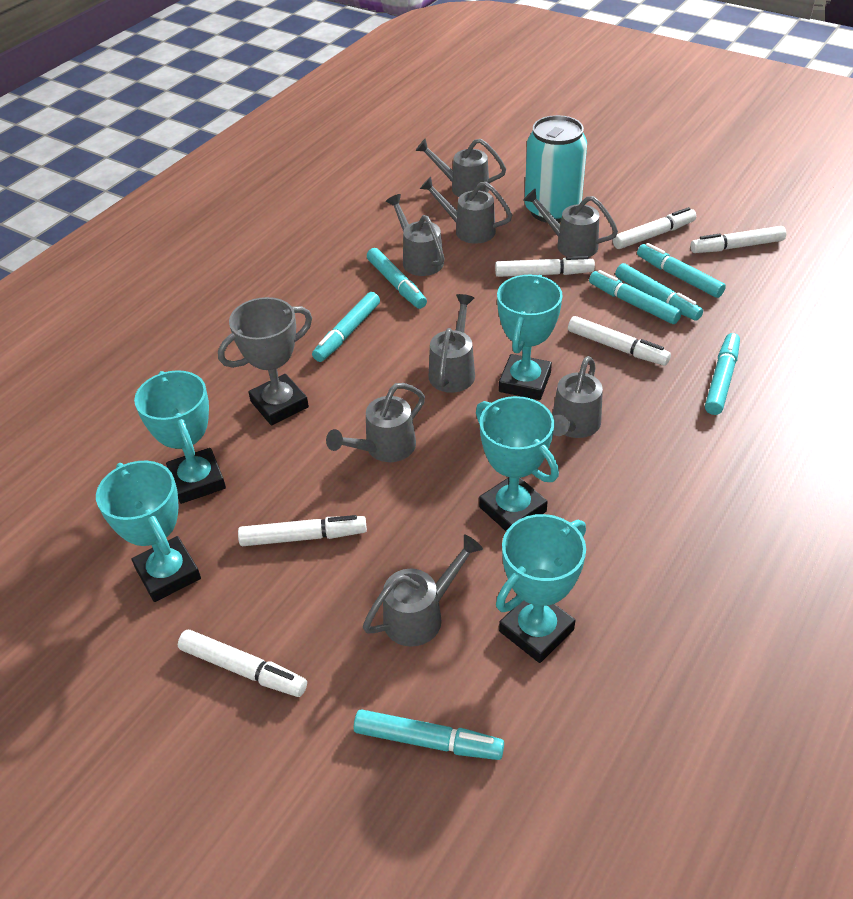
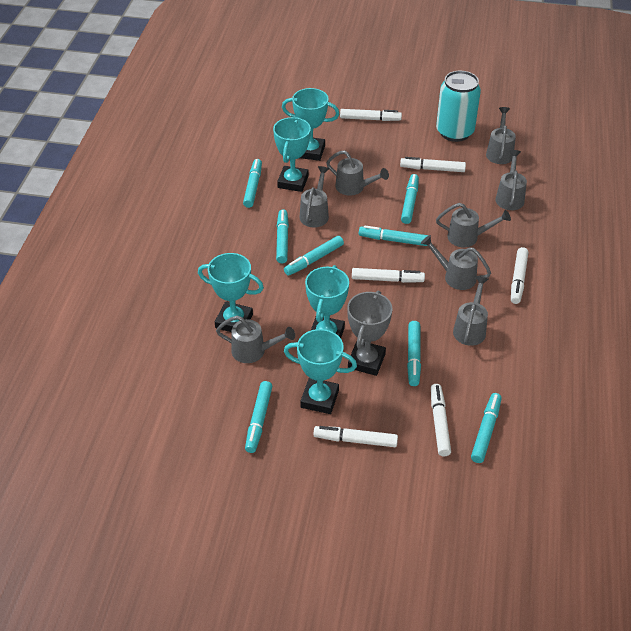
turquoise marker: 7 -> 8

